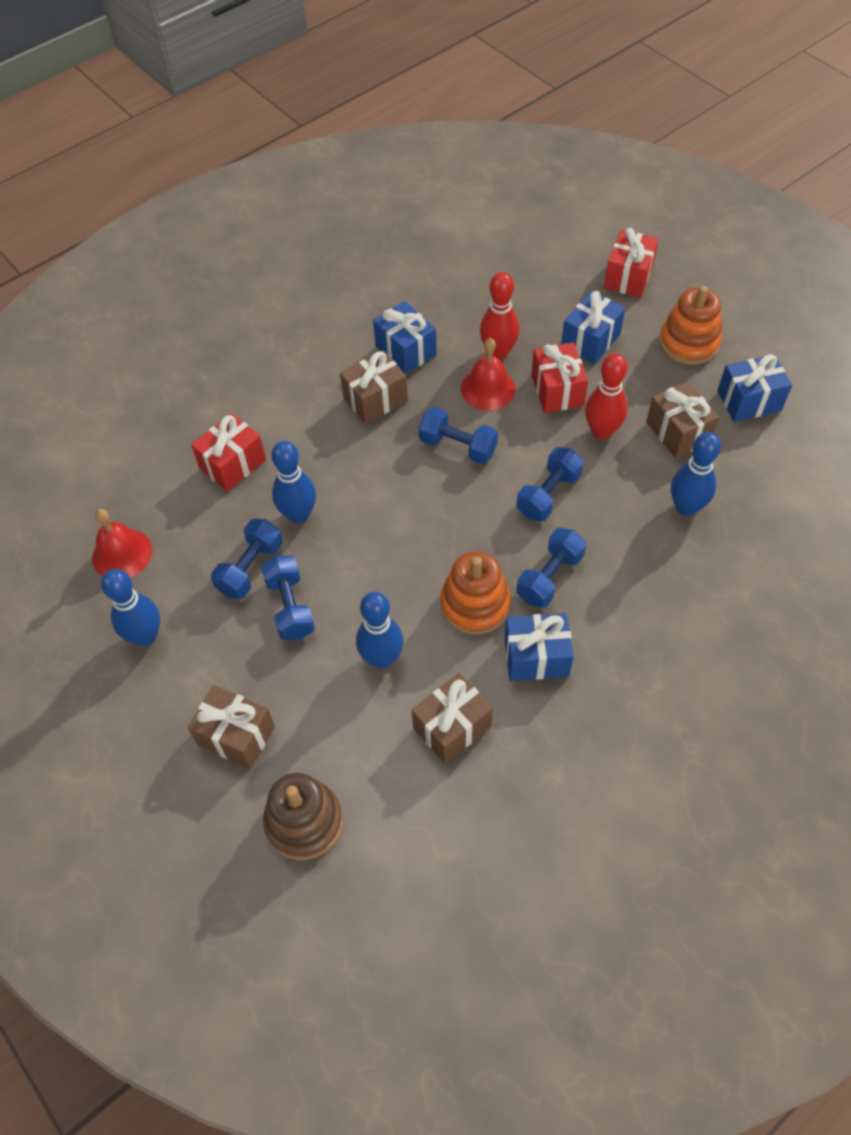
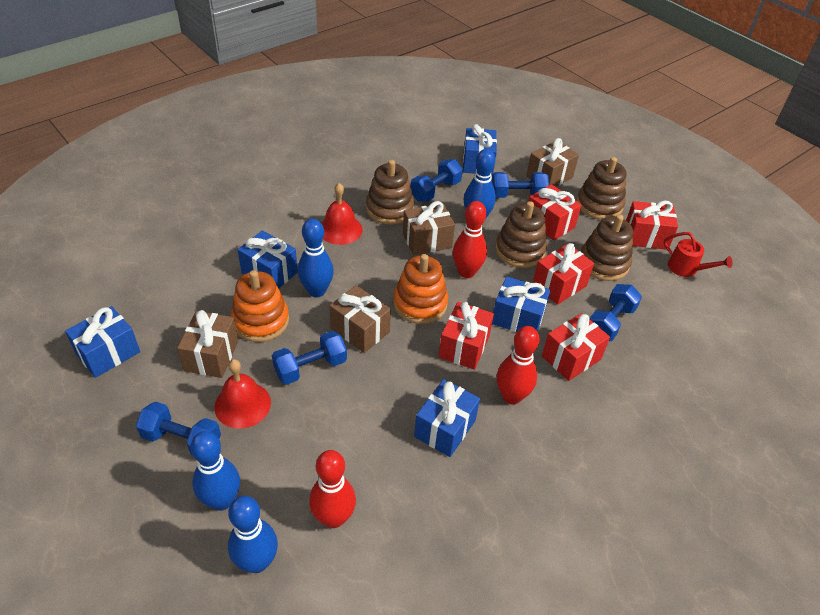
blue gift: 4 -> 5
brown stacking toy: 1 -> 4
red bowling pin: 2 -> 3
red gift: 3 -> 5
red watering can: 0 -> 1

